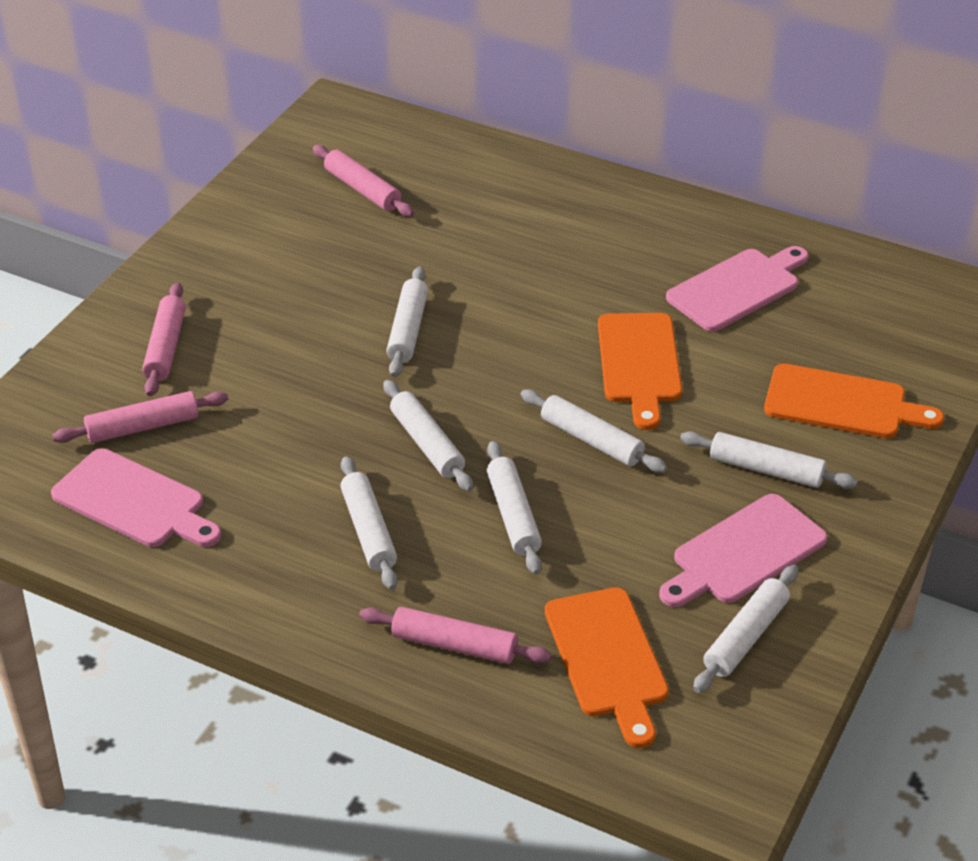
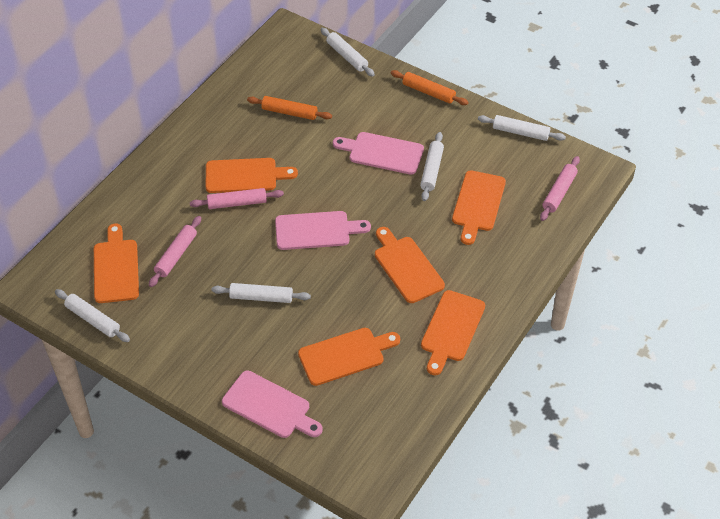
orange cutting board: 3 -> 6
orange rolling pin: 0 -> 2
pink rolling pin: 4 -> 3
white rolling pin: 7 -> 5

